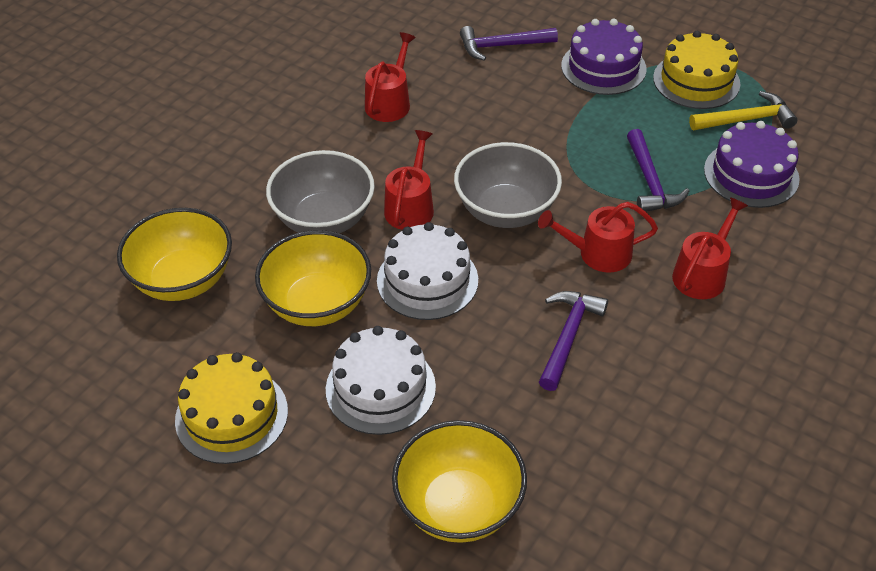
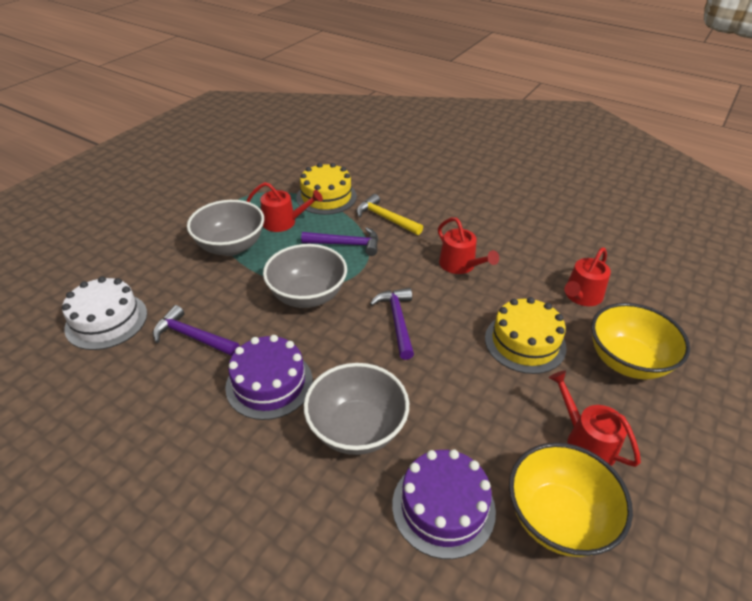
grey bowl: 2 -> 3
white cake: 2 -> 1
yellow bowl: 3 -> 2

